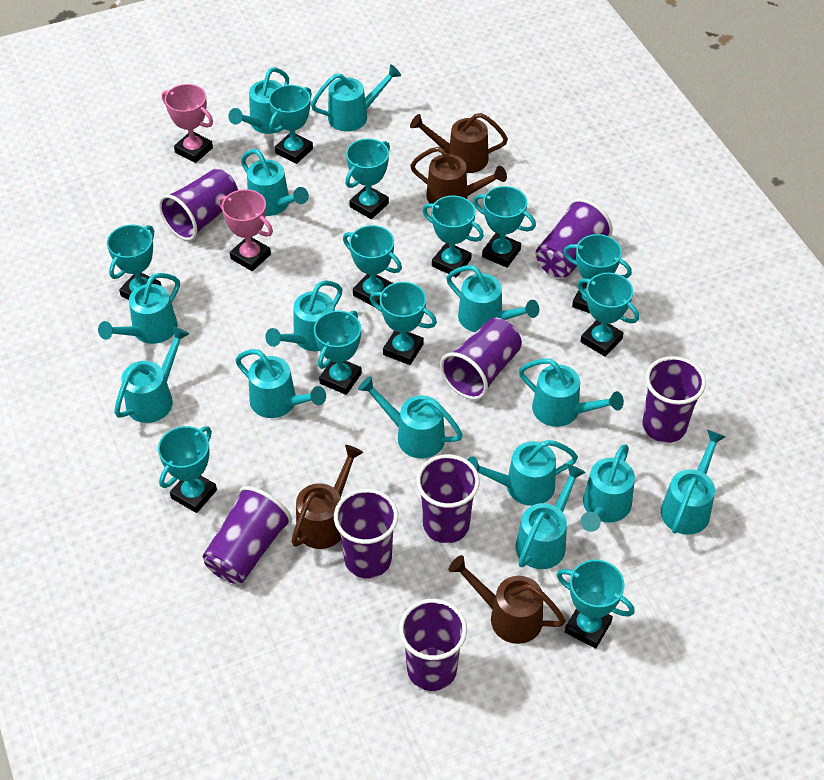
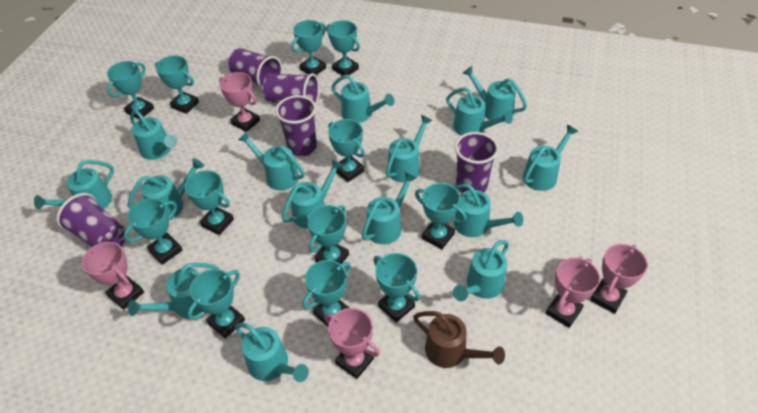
brown watering can: 4 -> 1
pink trophy: 2 -> 5
purple cup: 8 -> 5
turquoise watering can: 14 -> 15

